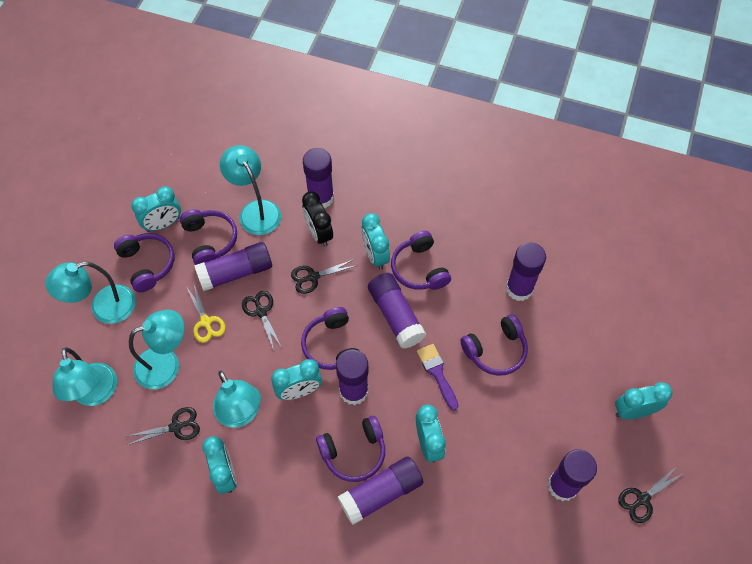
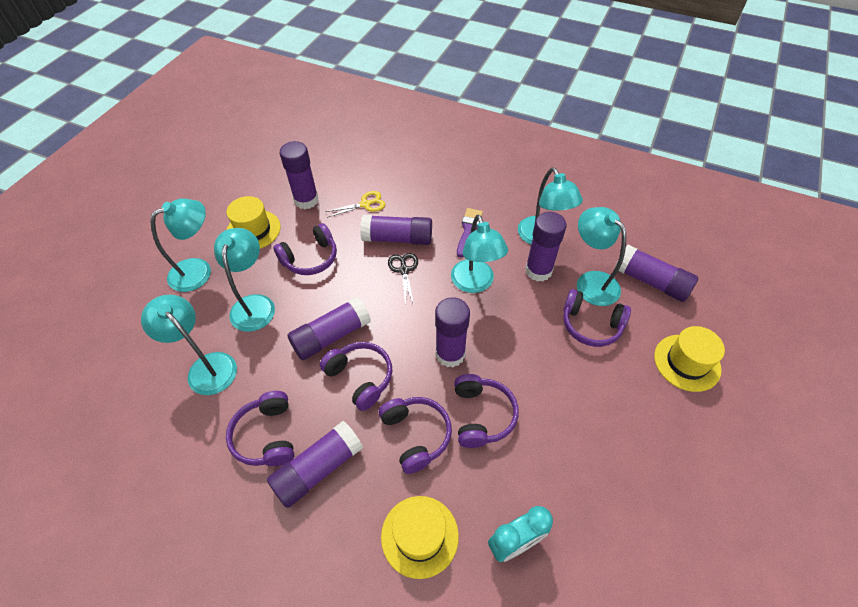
black clock: 1 -> 0
black scissors: 4 -> 1
turquoise clock: 6 -> 1
turquoise lamp: 5 -> 6
yellow hat: 0 -> 3

